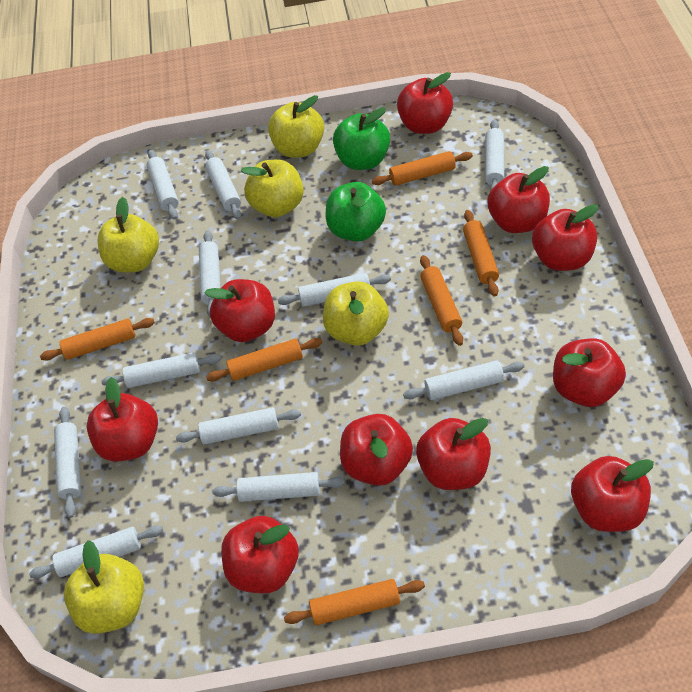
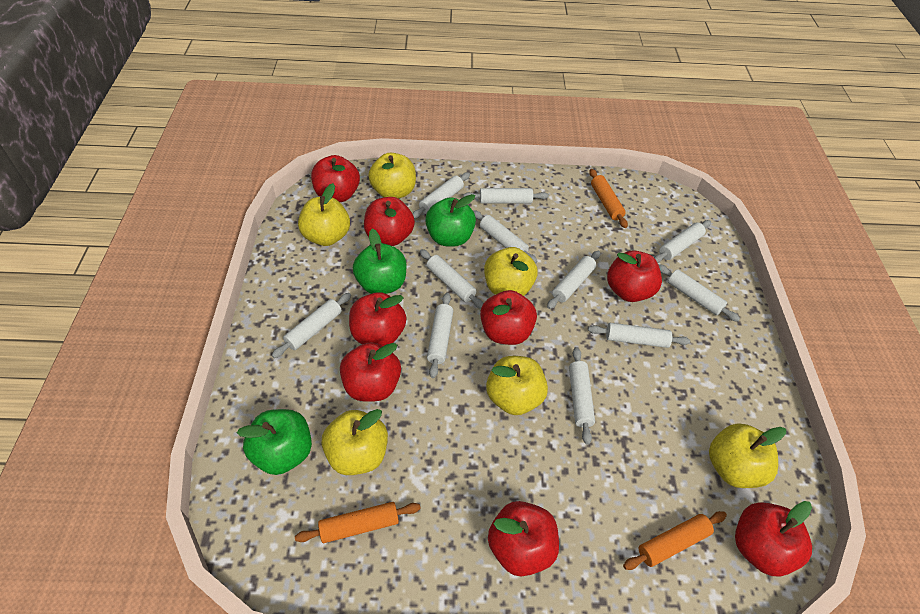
green apple: 2 -> 3
orange rolling pin: 6 -> 3
red apple: 10 -> 8
yellow apple: 5 -> 6

